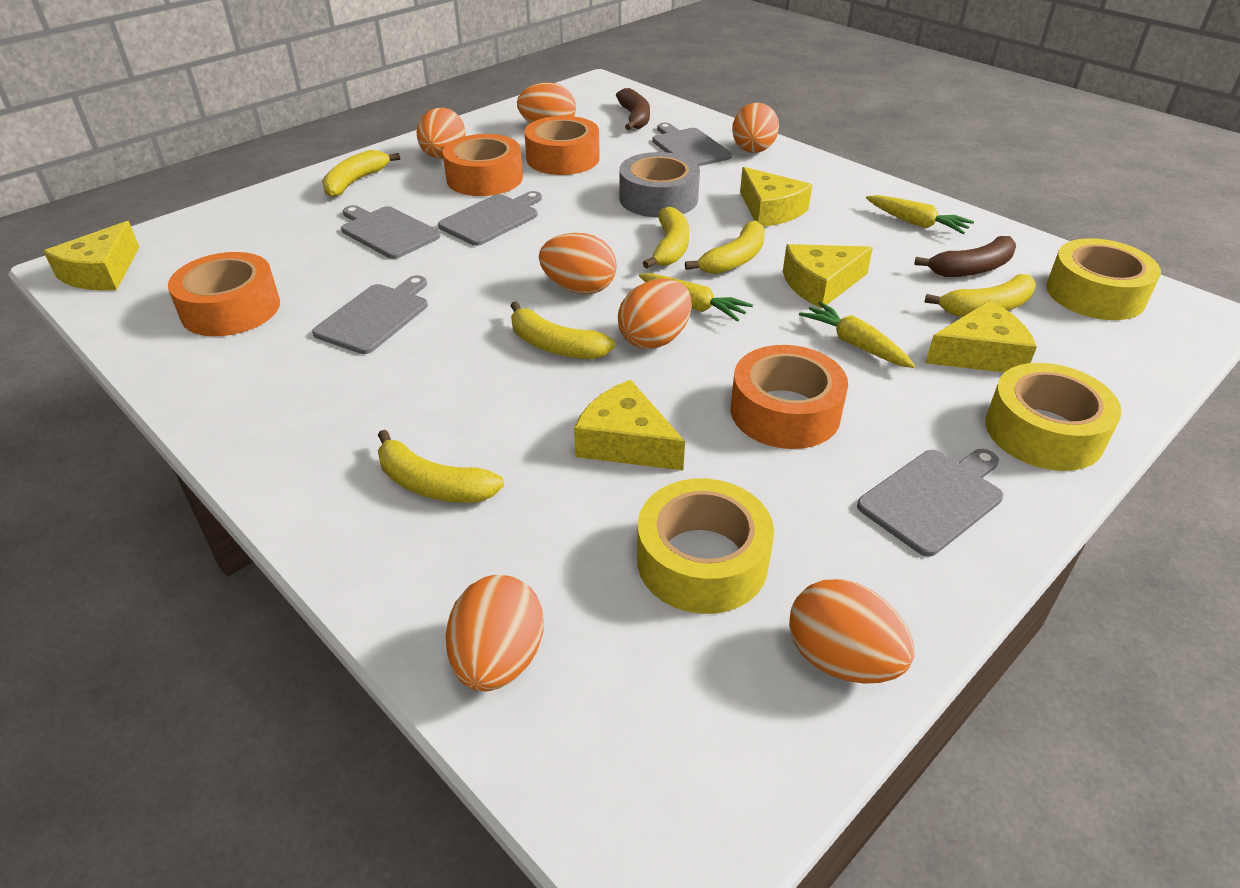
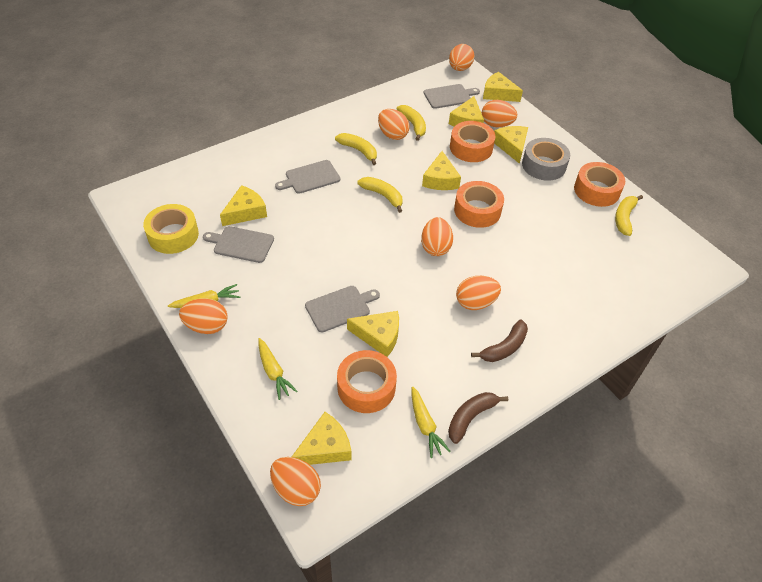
grey cutting board: 5 -> 4
yellow banana: 6 -> 4
yellow cheese: 5 -> 7
yellow tape: 3 -> 1

